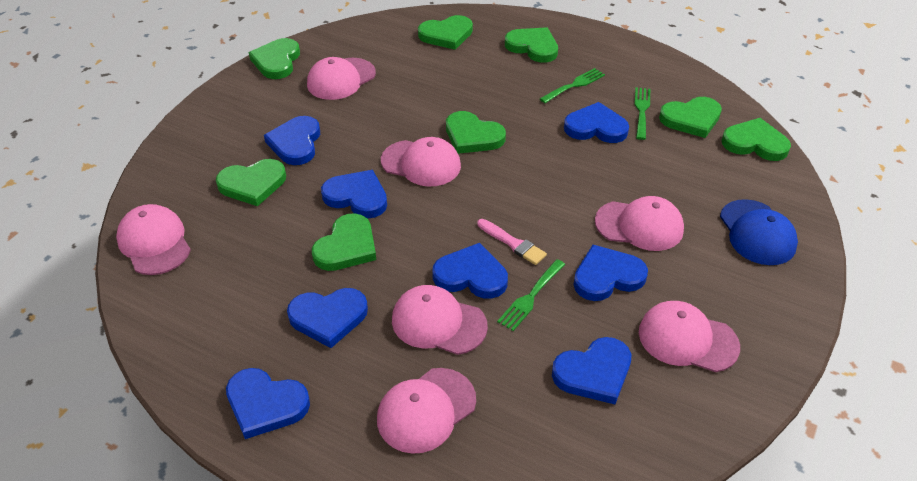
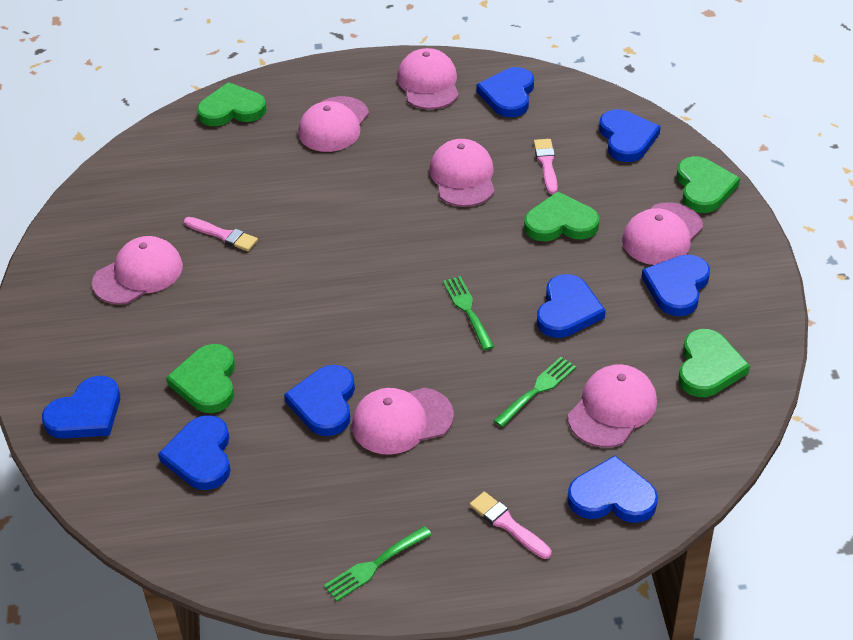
blue cap: 1 -> 0
green heart: 8 -> 5
pink brush: 1 -> 3

